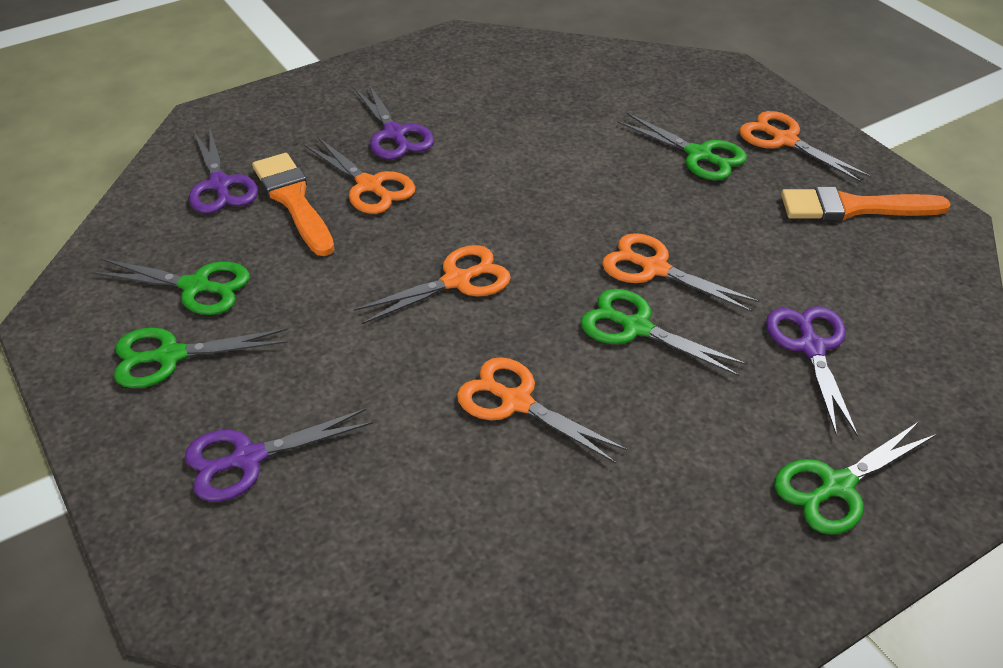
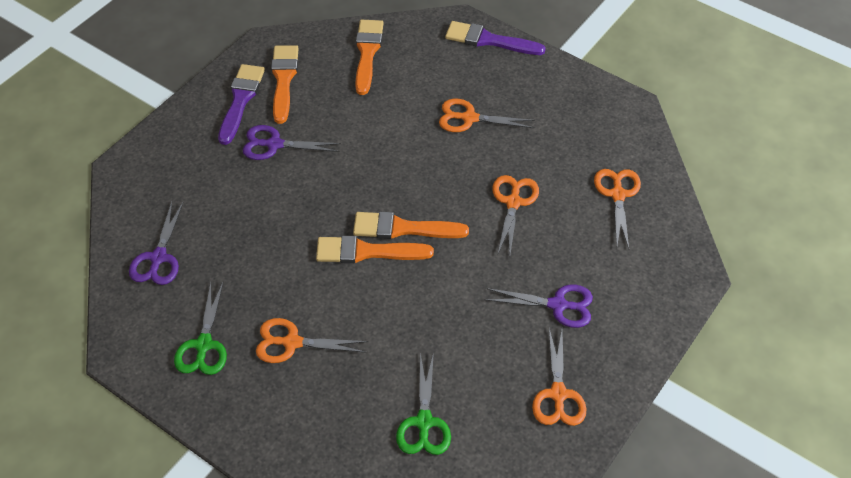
green scissors: 5 -> 2
orange brush: 2 -> 4
purple brush: 0 -> 2
purple scissors: 4 -> 3

